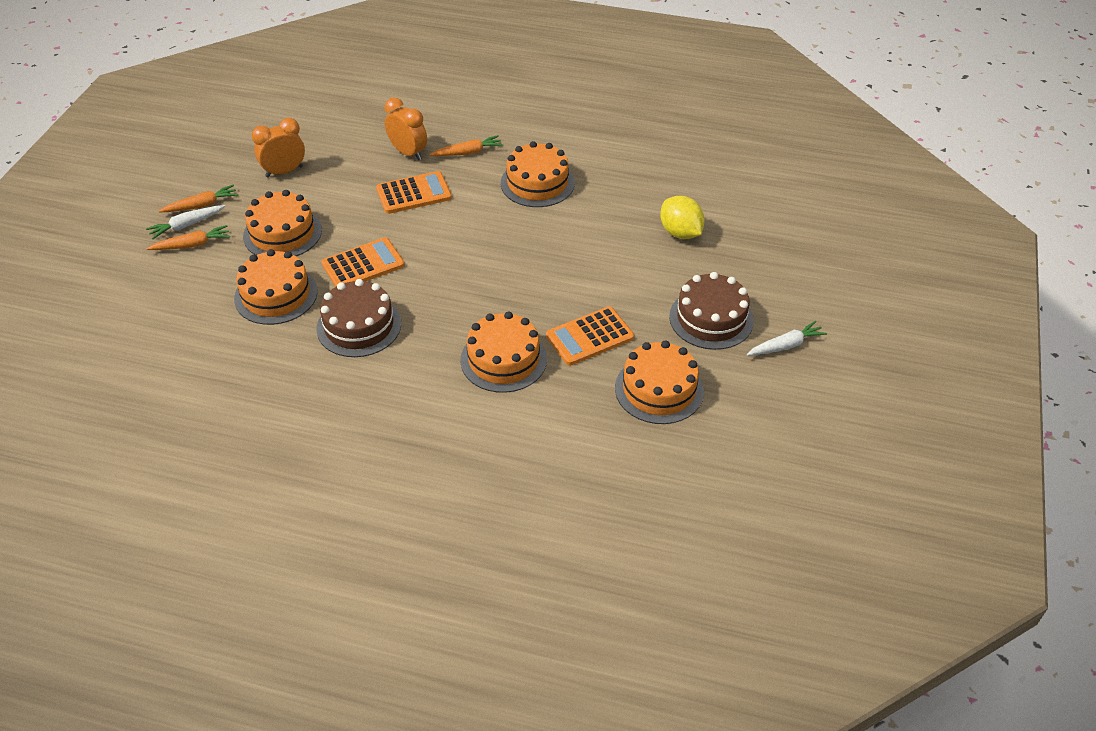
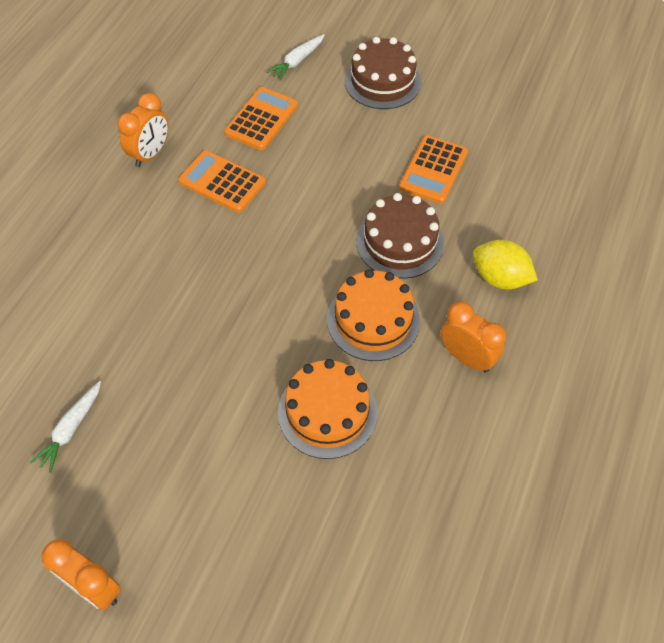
orange cake: 5 -> 2
orange carrot: 3 -> 0
orange clock: 2 -> 3

